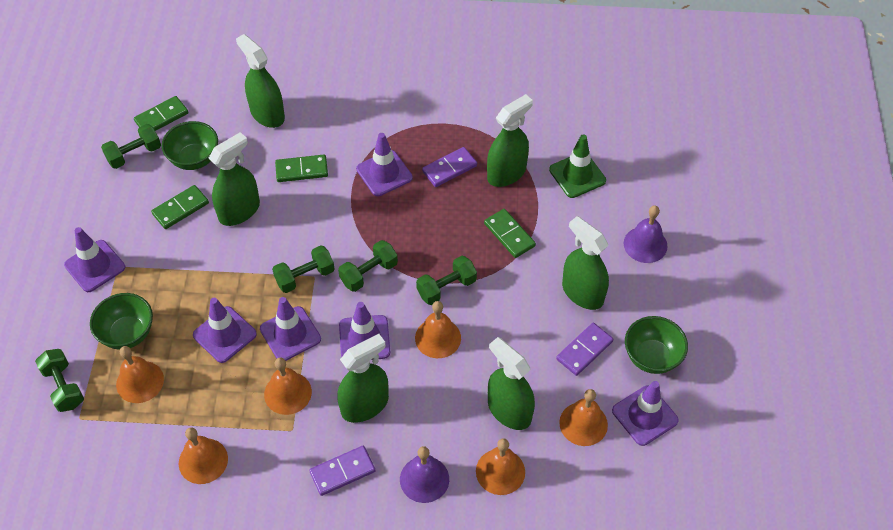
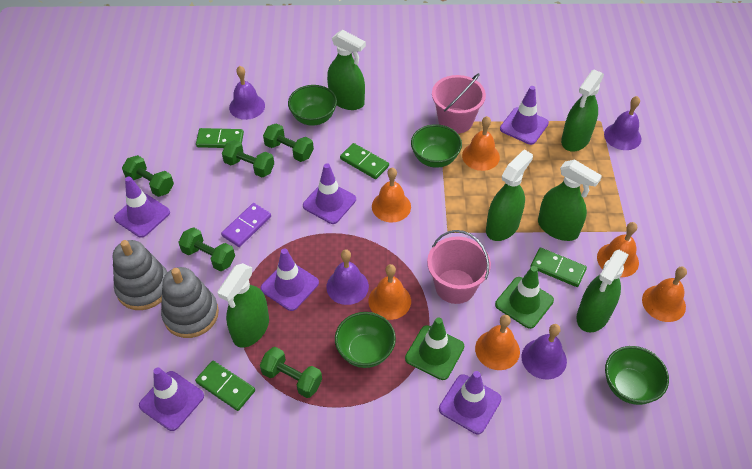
green bowl: 3 -> 4
green traffic cone: 1 -> 2
grey stacking toy: 0 -> 2
pink bucket: 0 -> 2
purple bell: 2 -> 4
purple domino: 3 -> 1

